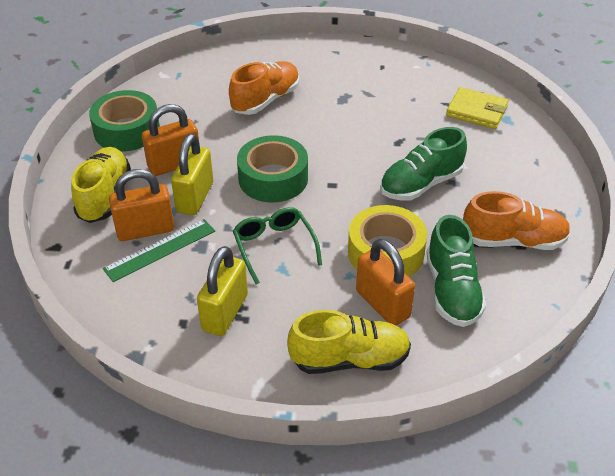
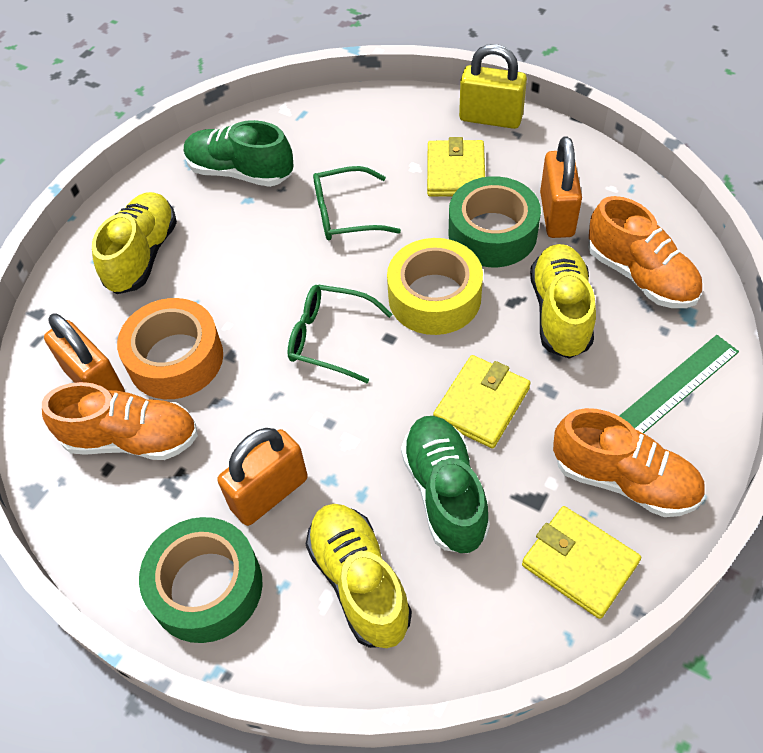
green glasses: 1 -> 2
orange shoe: 2 -> 3
orange tape: 0 -> 1
yellow padlock: 2 -> 1
yellow shoe: 2 -> 3
yellow wallet: 1 -> 3

